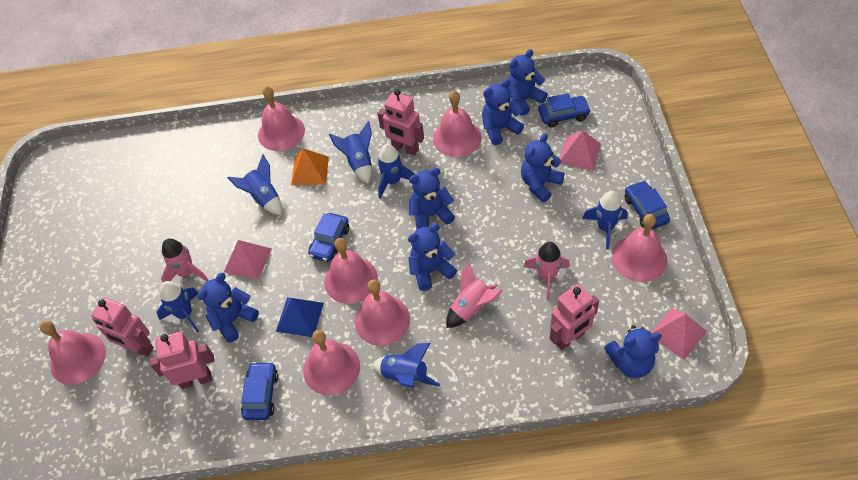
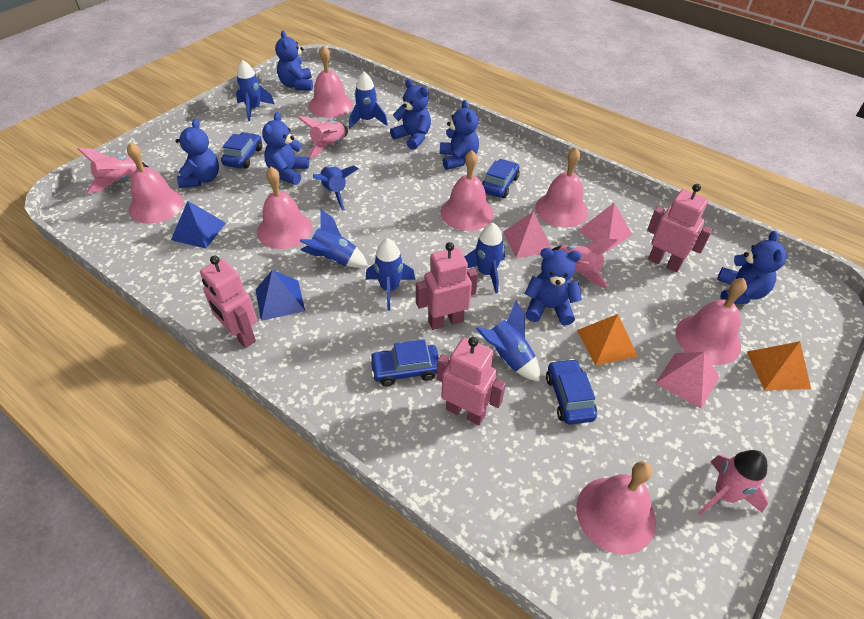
blue pyramid: 1 -> 2
blue rocket: 6 -> 7
orange pyramid: 1 -> 2
pink rocket: 3 -> 4

